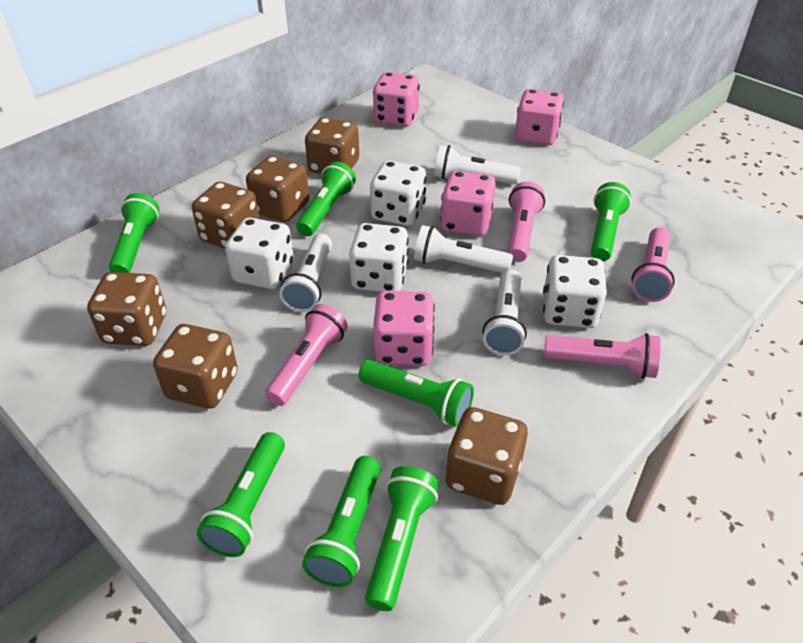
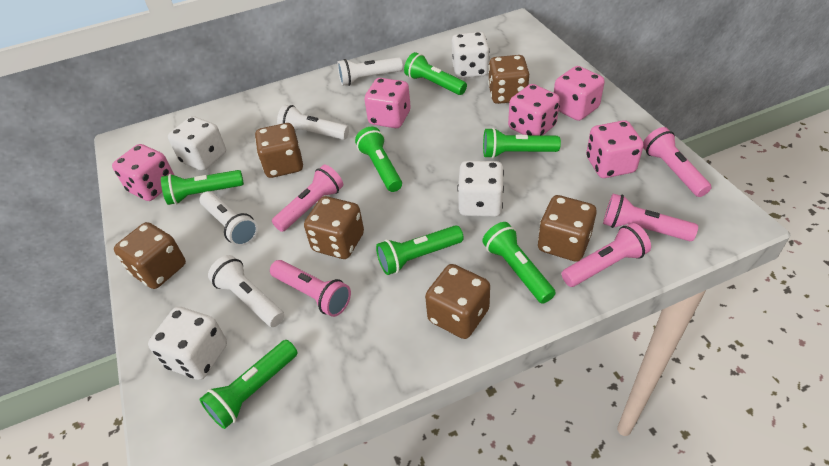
pink dice: 4 -> 5
pink flashlight: 4 -> 5

